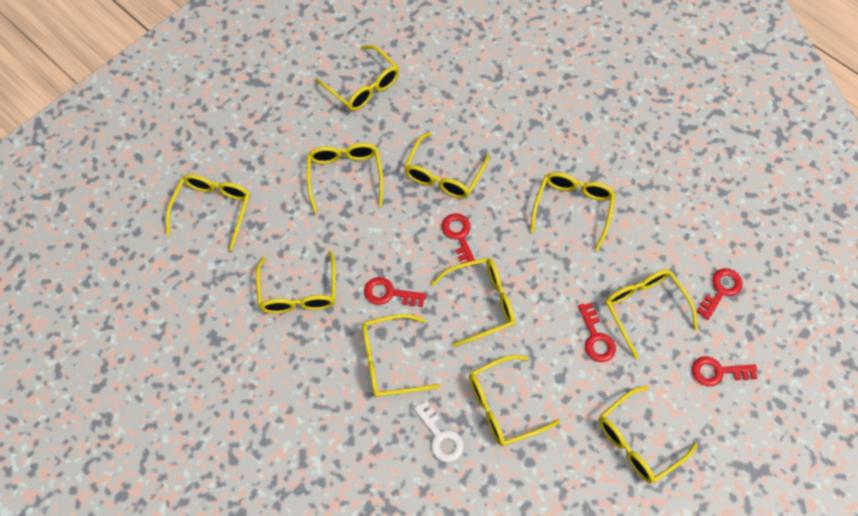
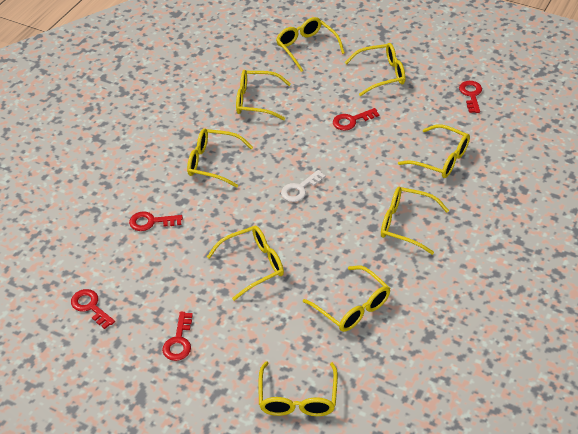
yellow glasses: 11 -> 9

